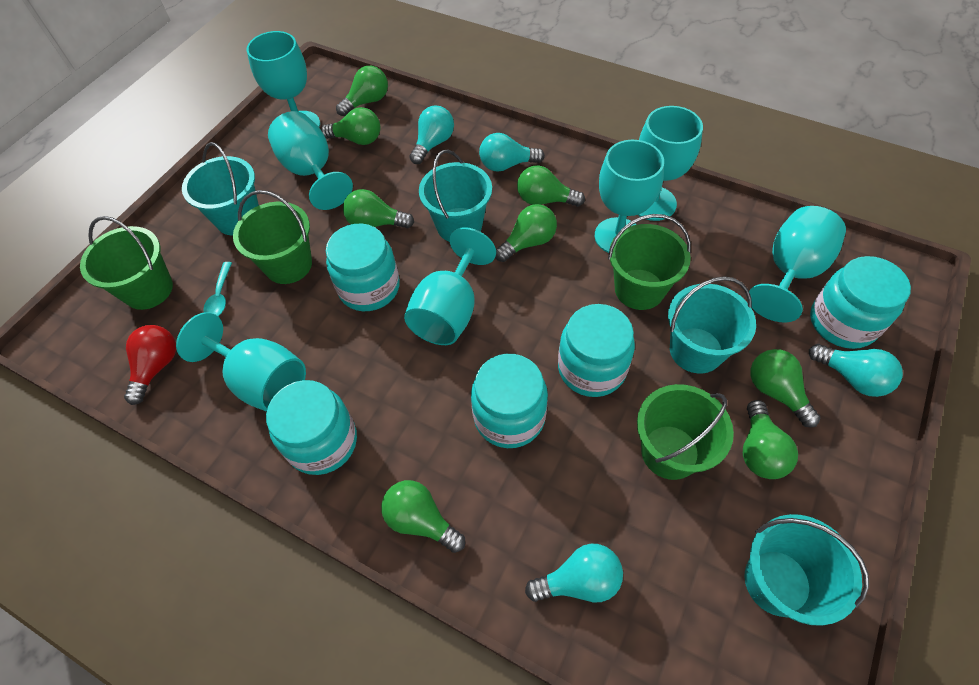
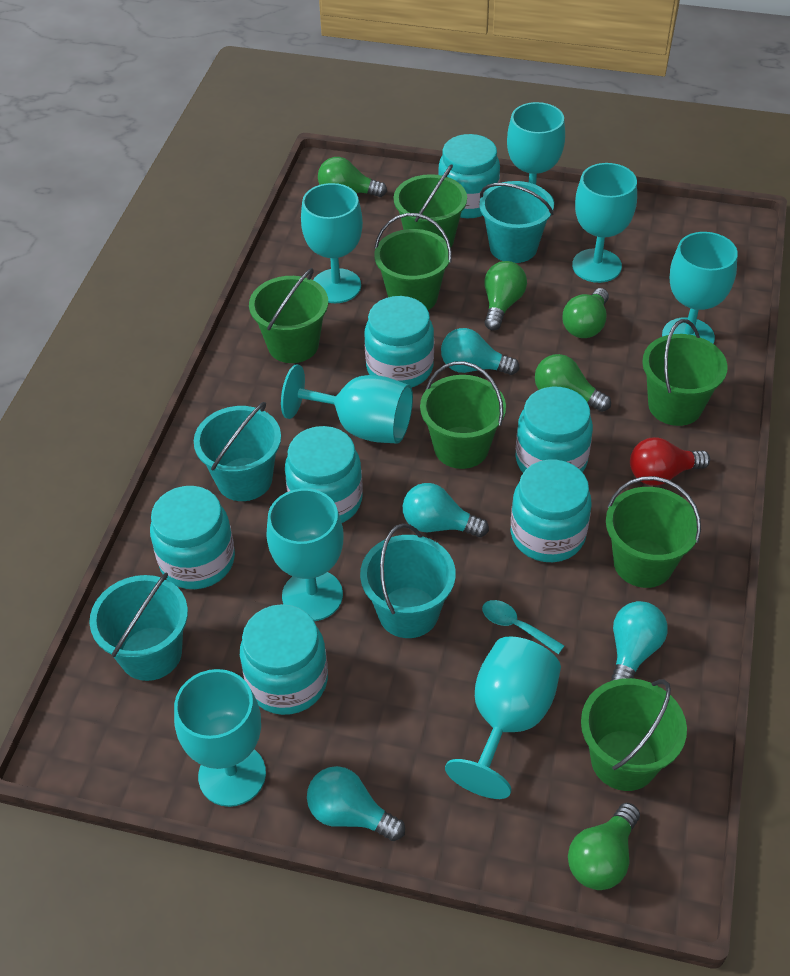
green bucket: 4 -> 7
green light bulb: 8 -> 5
turquoise goblet: 7 -> 8
turquoise jar: 5 -> 7

